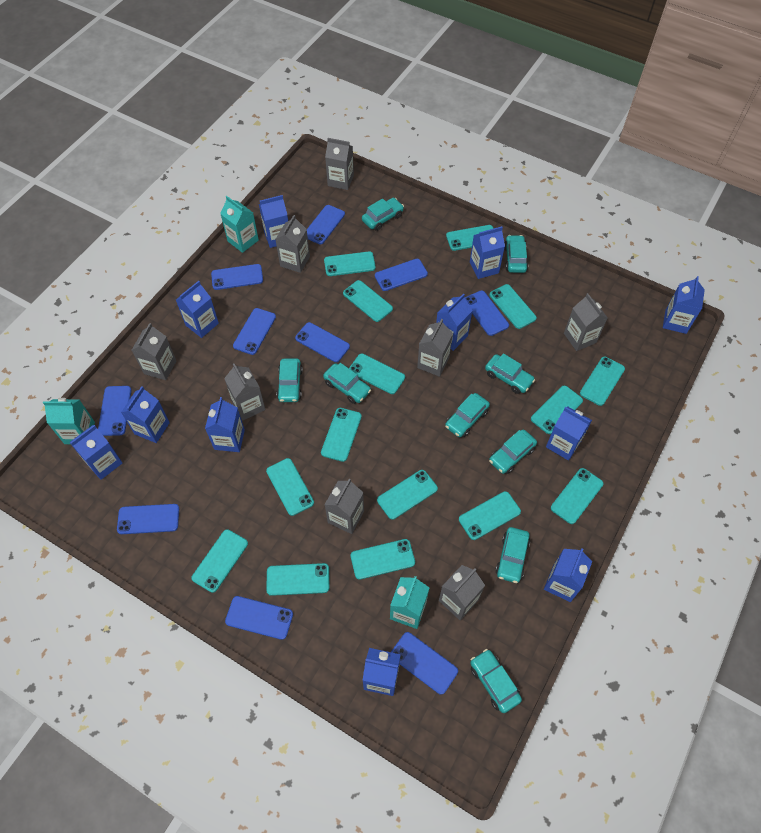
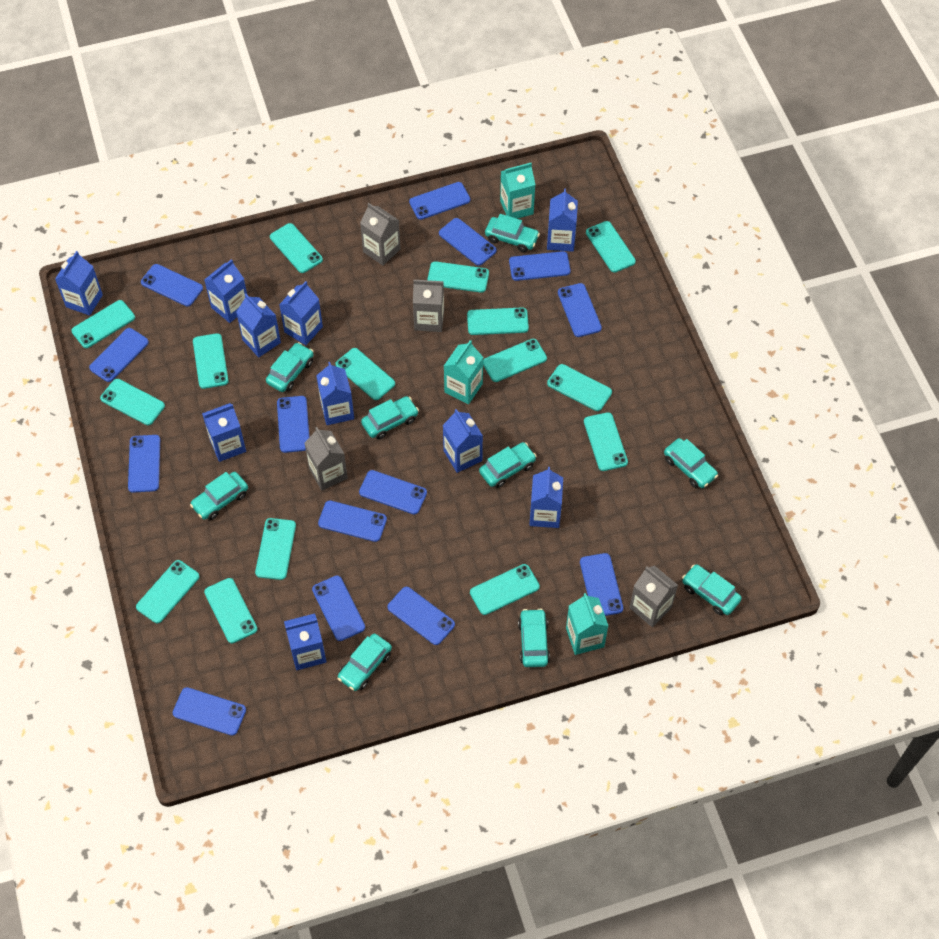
blue carton: 11 -> 10
blue phone: 10 -> 14
grey carton: 8 -> 4

